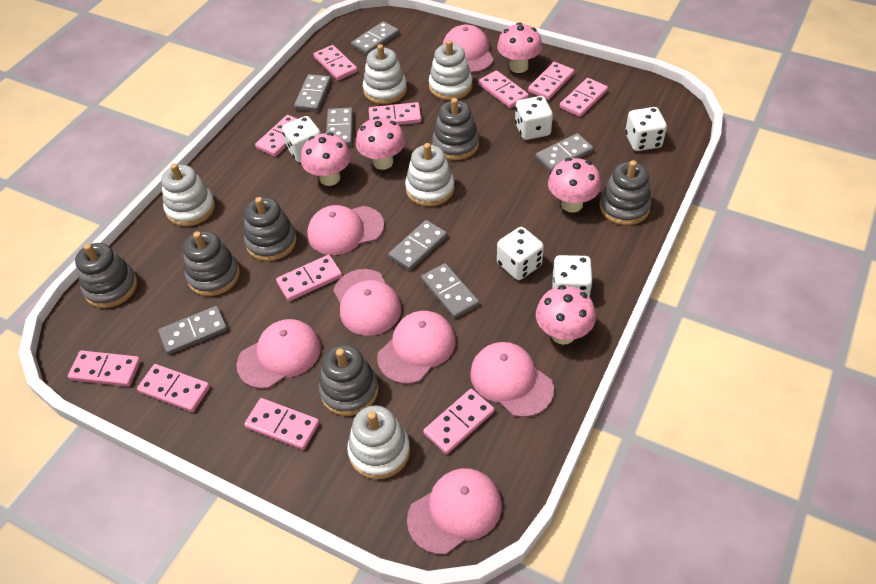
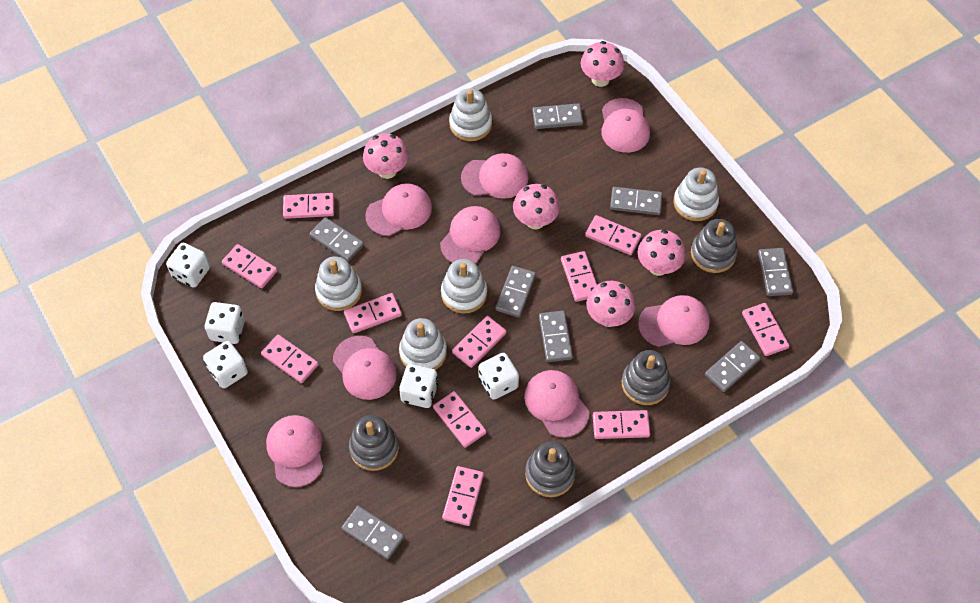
grey domino: 7 -> 8
grey stacking toy: 6 -> 4
pink cap: 7 -> 8

